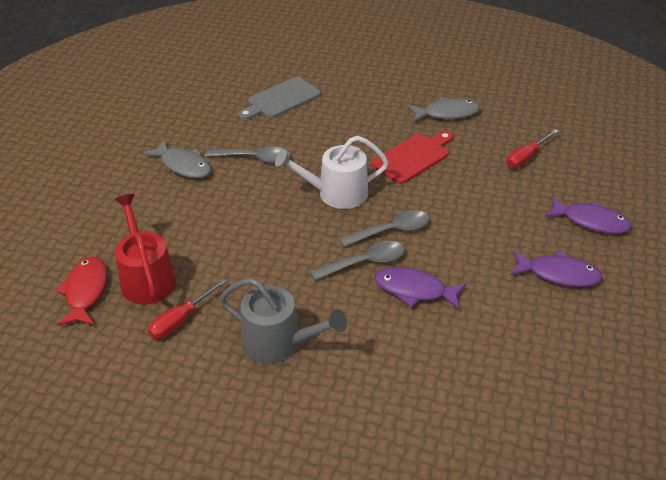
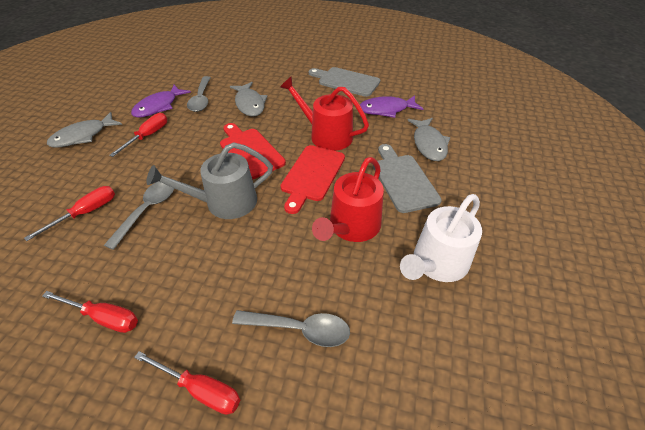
grey cutting board: 1 -> 2
grey fish: 2 -> 3
purple fish: 3 -> 2
red cutting board: 1 -> 2
red fish: 1 -> 0
red screwdriver: 2 -> 4
red watering can: 1 -> 2

